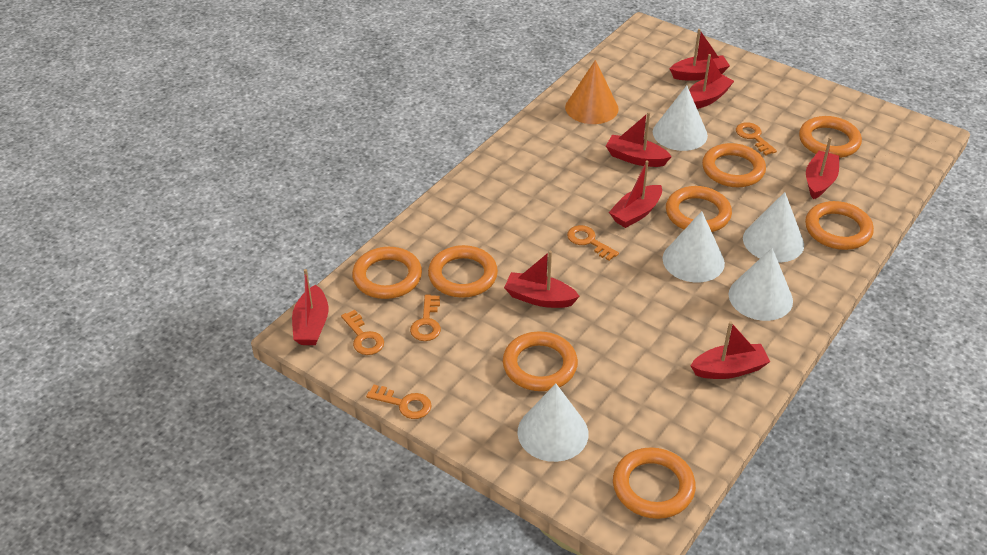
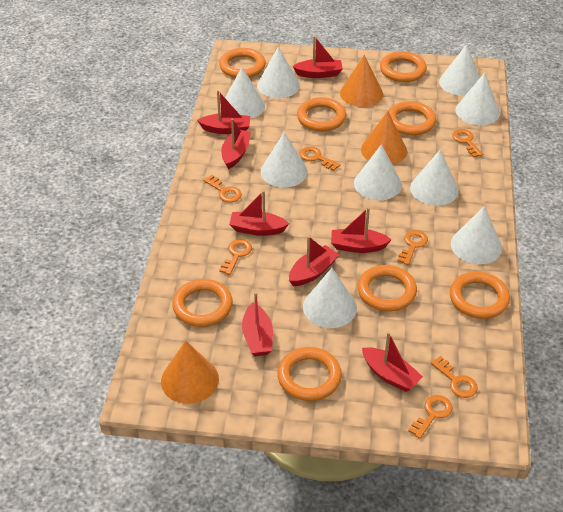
orange cone: 1 -> 3
orange key: 5 -> 7
white cone: 5 -> 9

